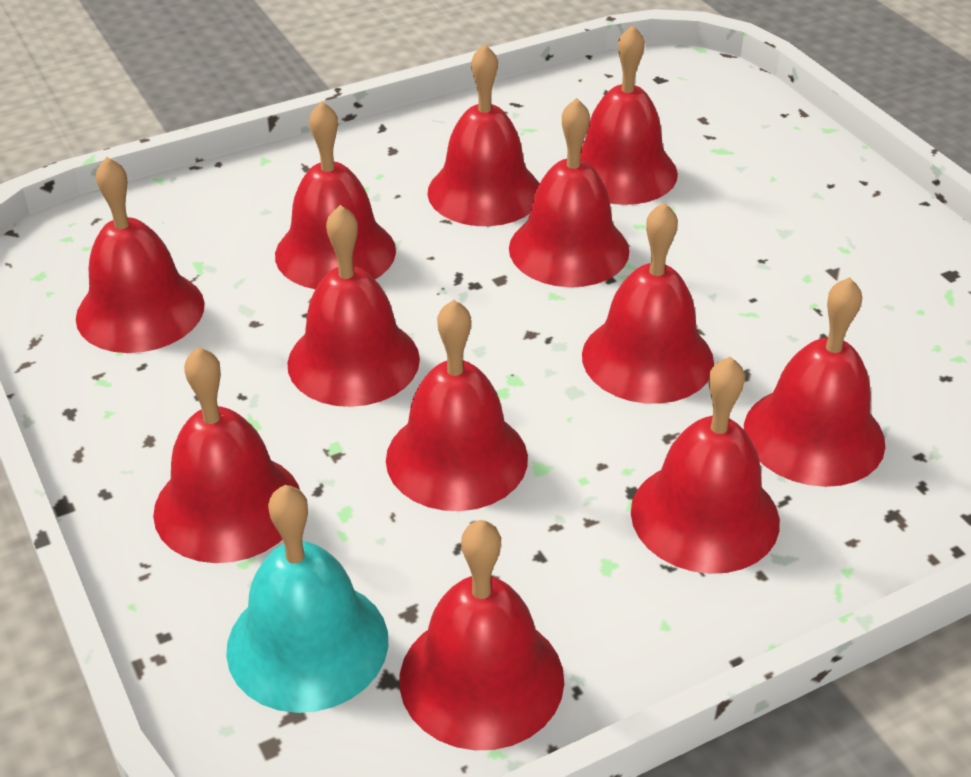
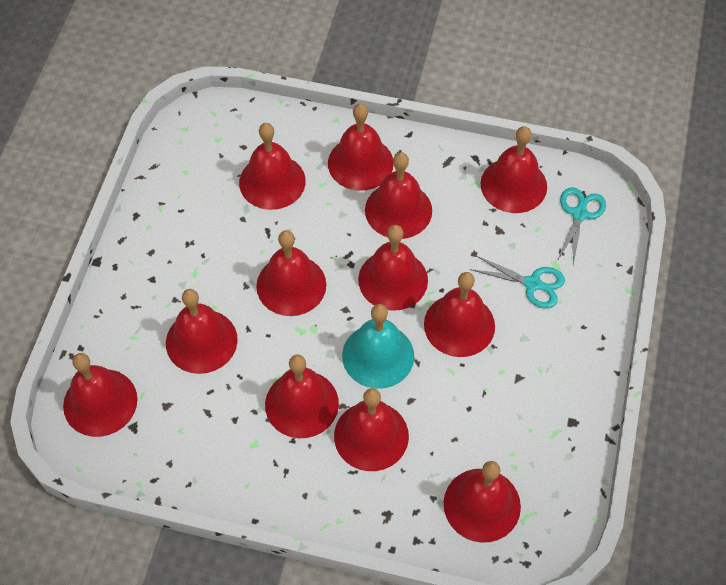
turquoise scissors: 0 -> 2

